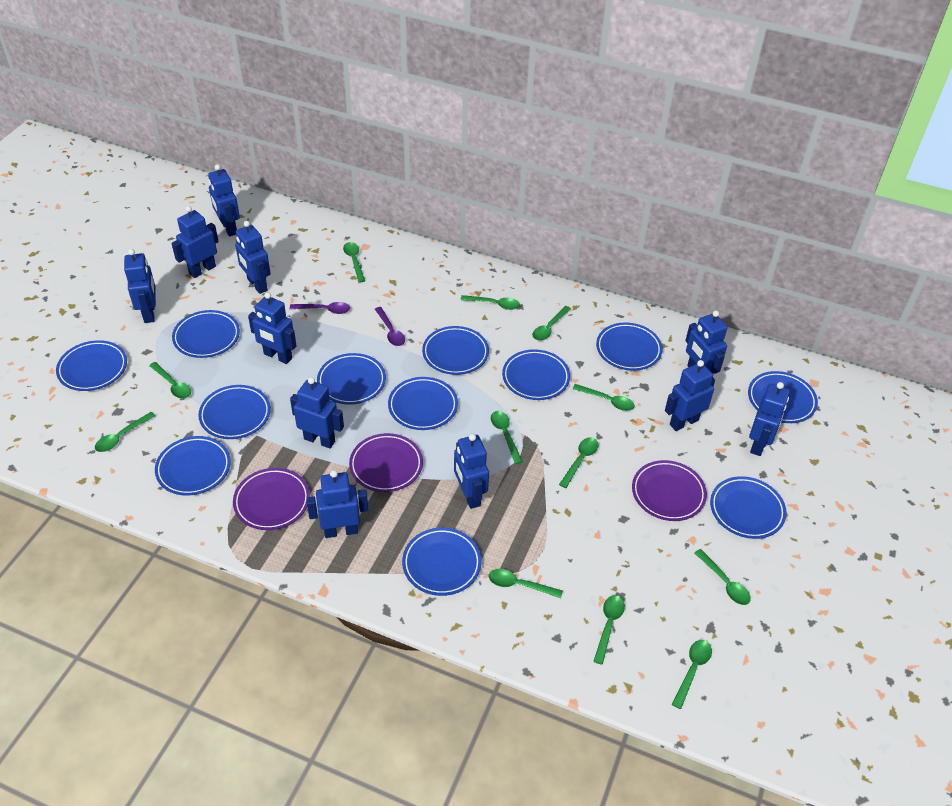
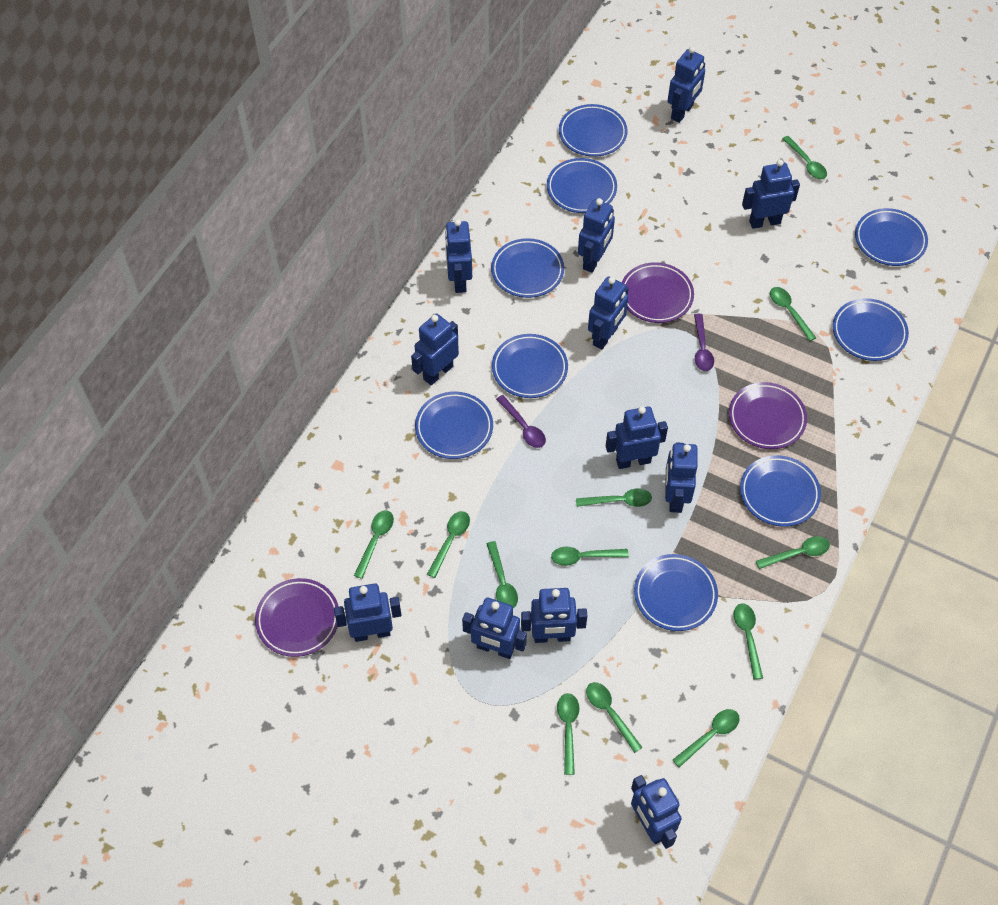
blue plate: 12 -> 9
blue robot: 11 -> 12

